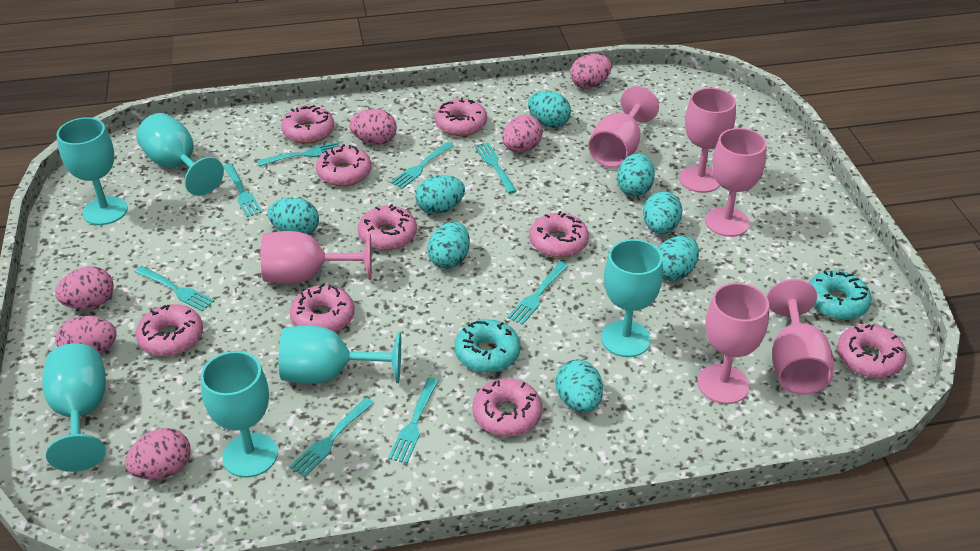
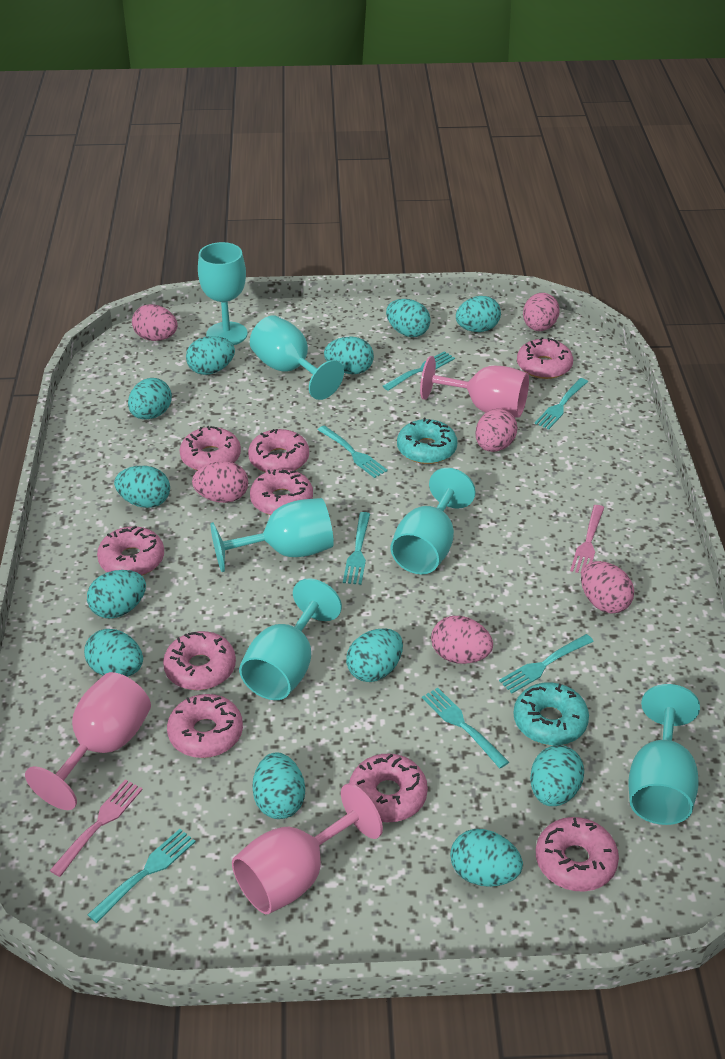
pink fork: 0 -> 2
pink goblet: 6 -> 3
turquoise egg: 8 -> 12
turquoise fork: 8 -> 7

